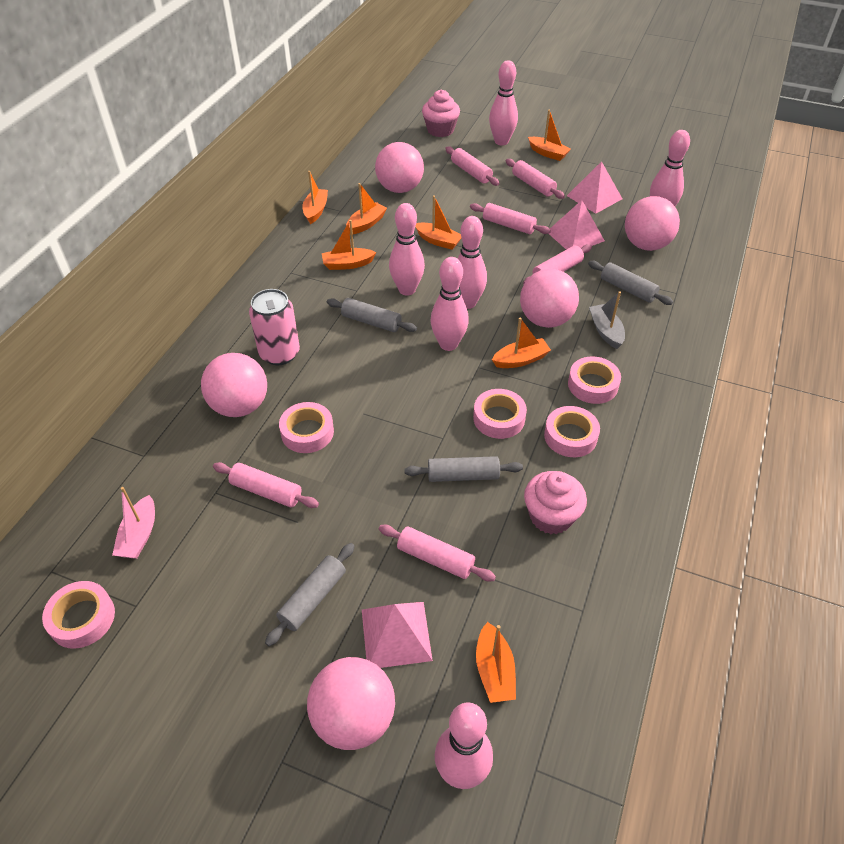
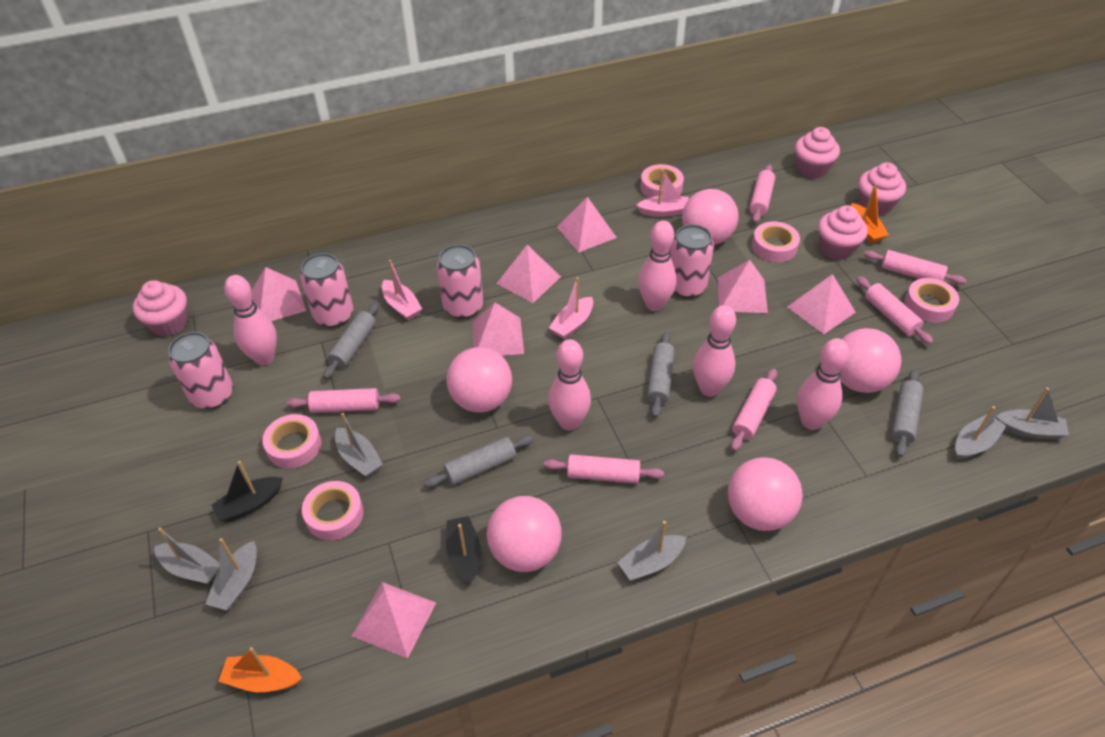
black boat: 0 -> 2
grey boat: 1 -> 6
orange boat: 7 -> 2
pink boat: 1 -> 3
pink bowling pin: 6 -> 5
pink can: 1 -> 4
pink cupcake: 2 -> 4
pink pyramid: 3 -> 7

